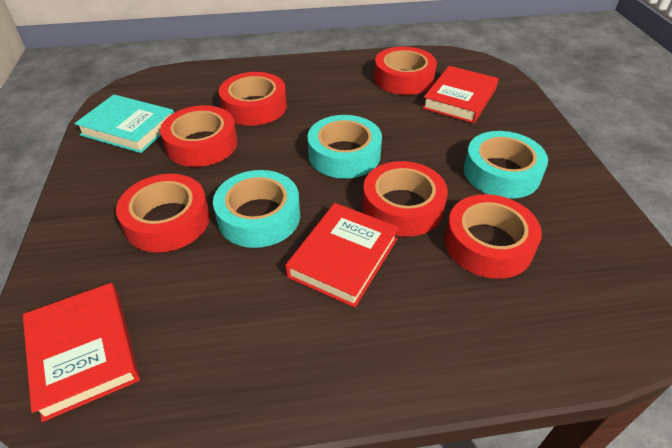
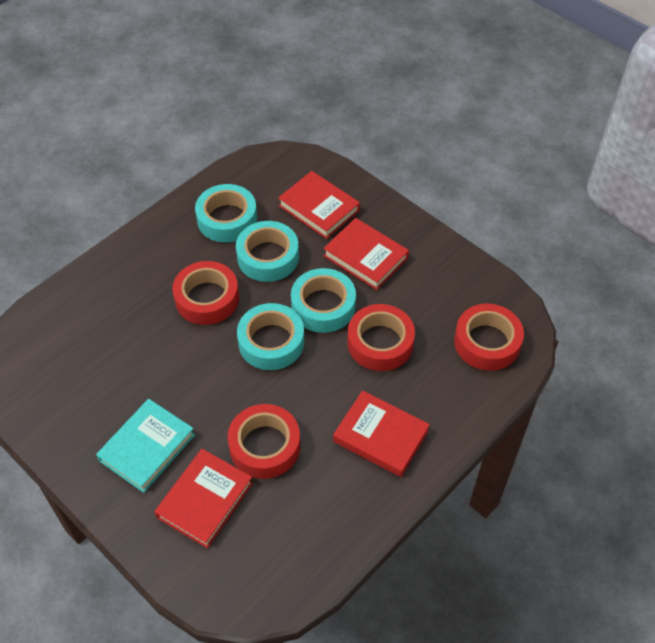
red book: 3 -> 4
red tape: 6 -> 4
turquoise tape: 3 -> 4

